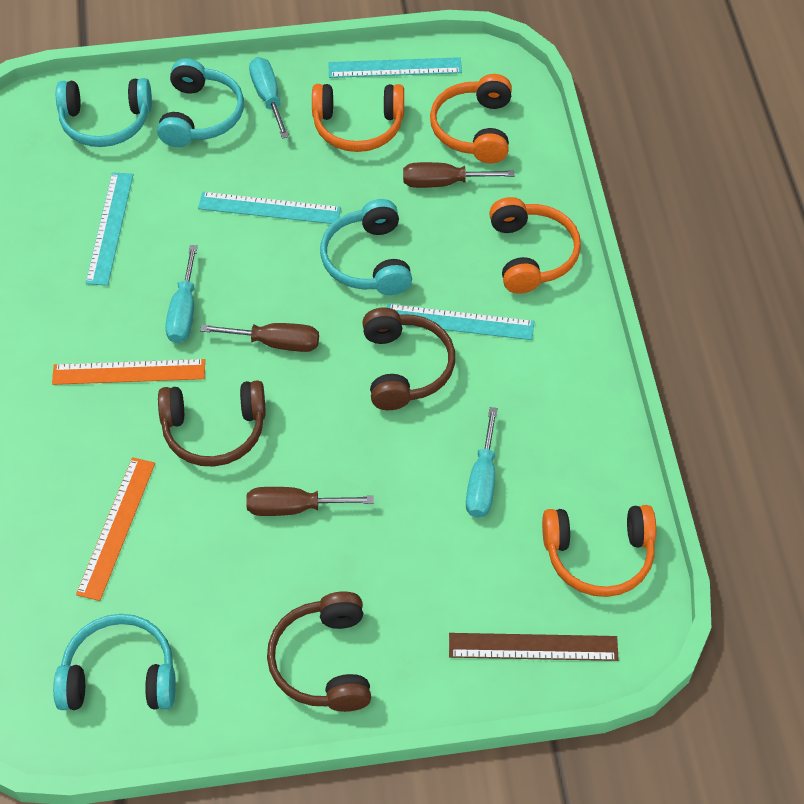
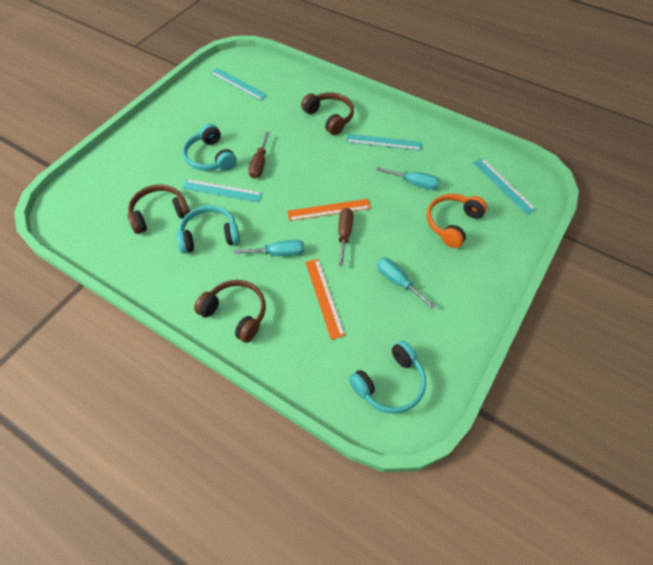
brown ruler: 1 -> 0
brown screwdriver: 3 -> 2
orange headphones: 4 -> 1
turquoise headphones: 4 -> 3

